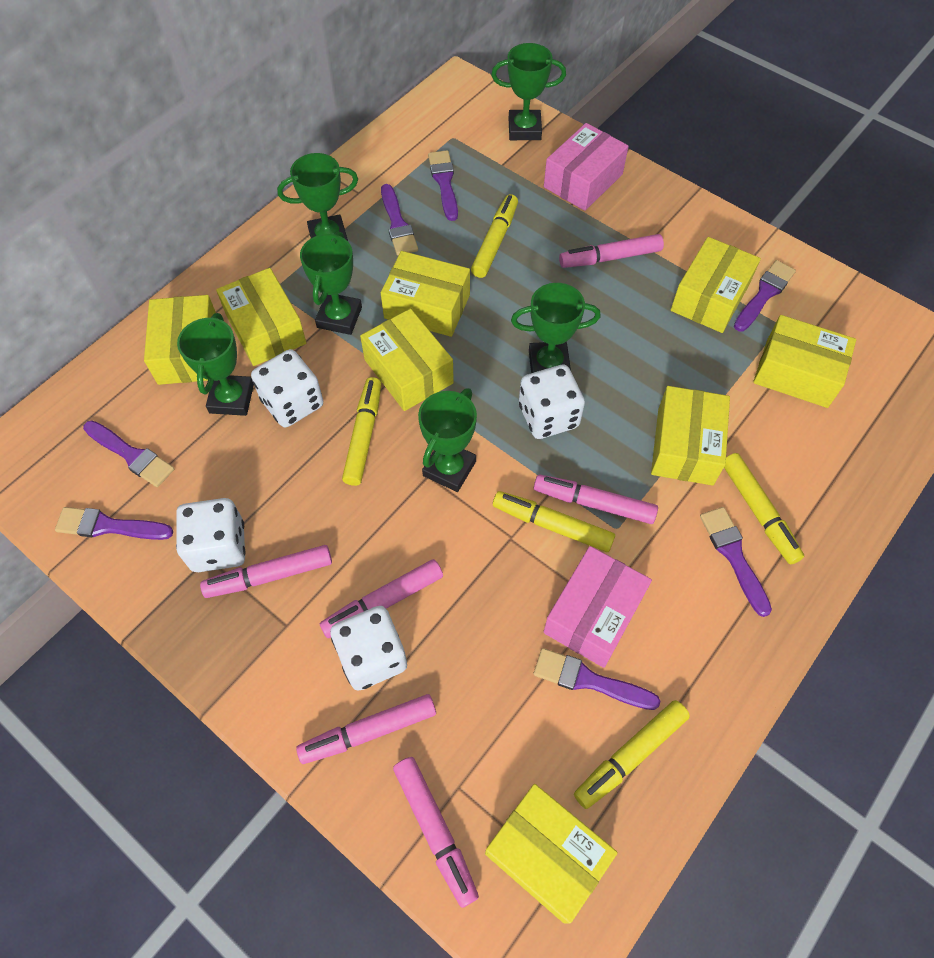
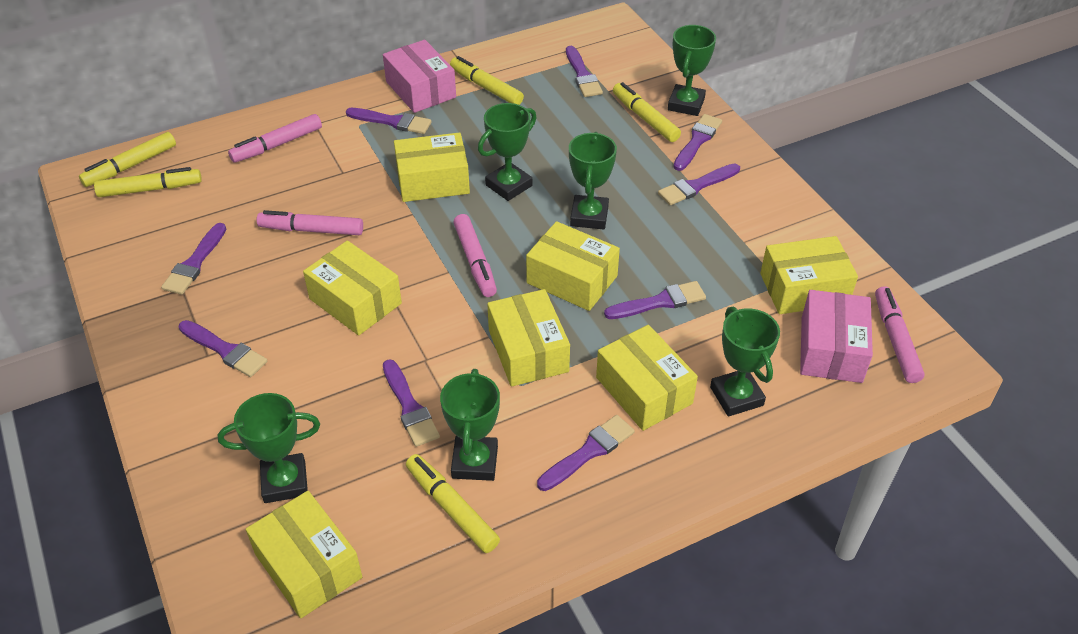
pink marker: 6 -> 4
purple brush: 7 -> 9
white dice: 4 -> 0
yellow box: 8 -> 7

